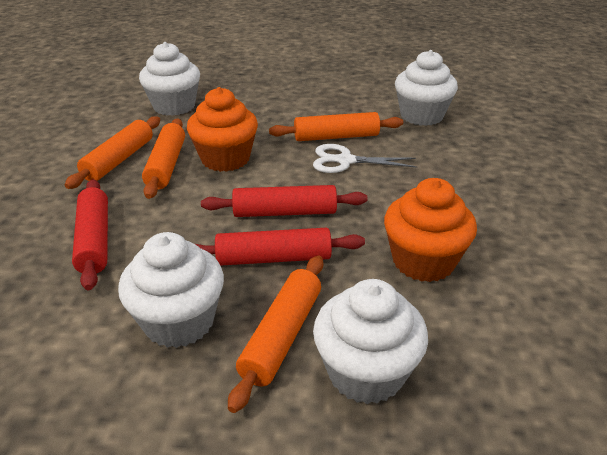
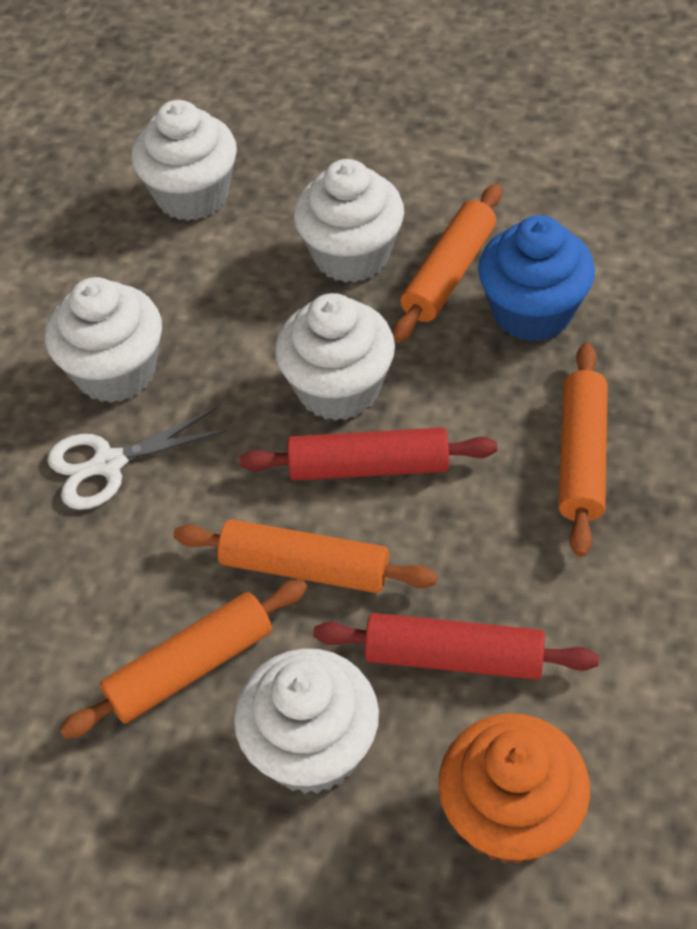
blue cupcake: 0 -> 1
orange cupcake: 2 -> 1
red rolling pin: 3 -> 2
white cupcake: 4 -> 5

